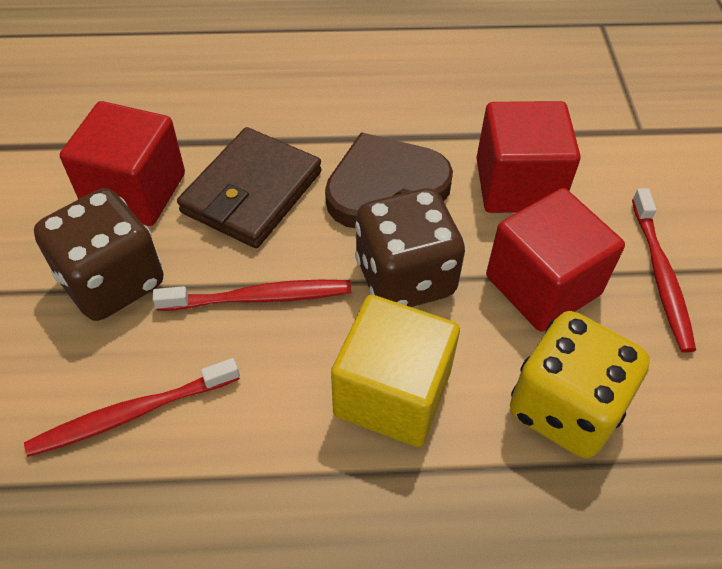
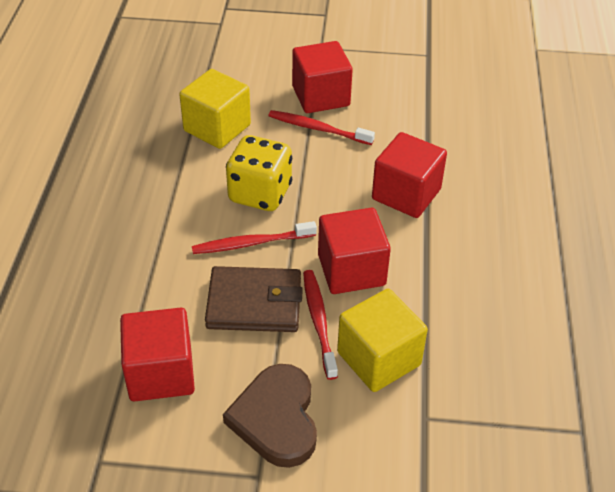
brown dice: 2 -> 0
red cube: 3 -> 4
yellow cube: 1 -> 2

